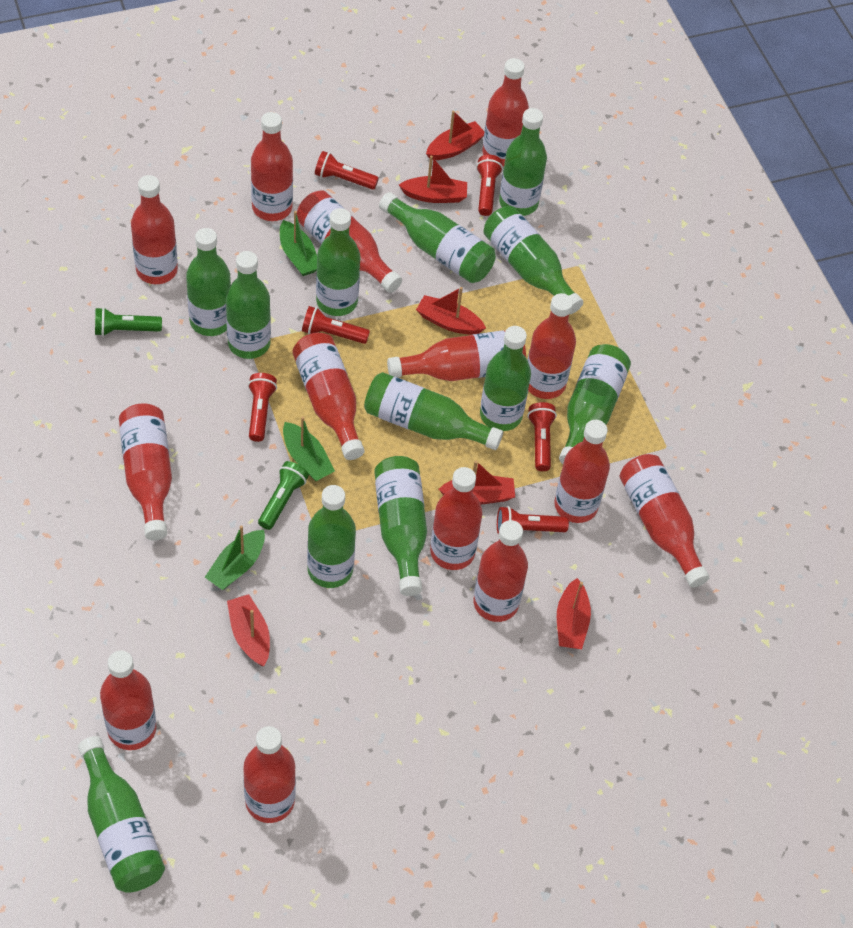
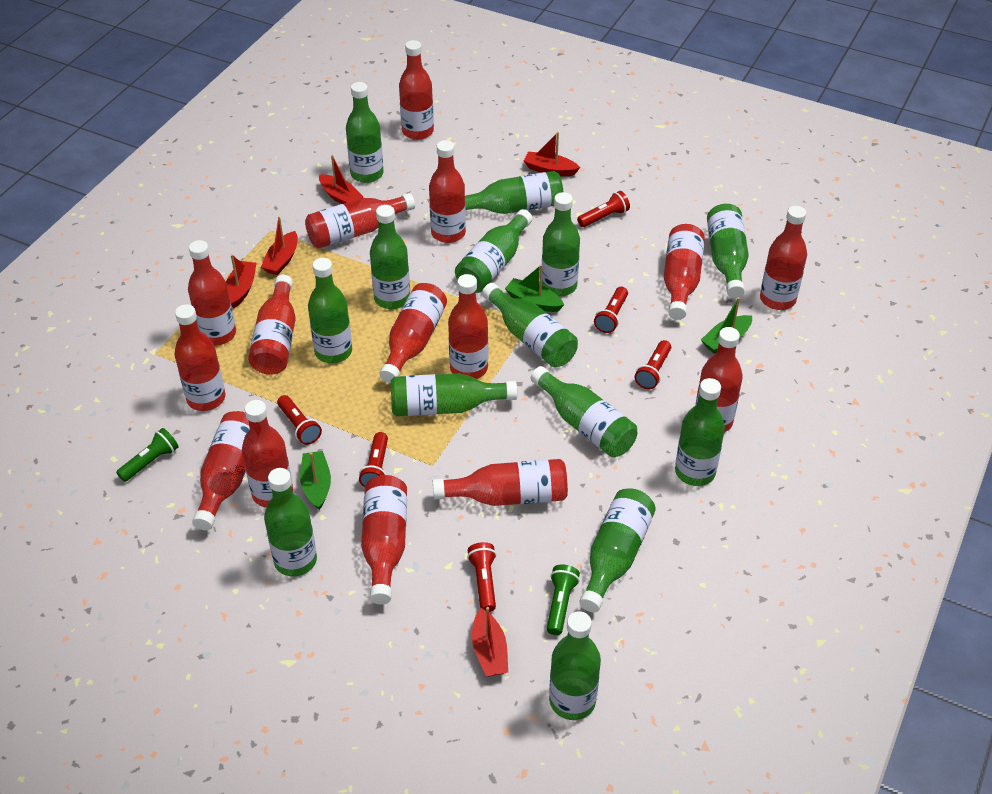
green bottle: 12 -> 14
red boat: 6 -> 5
red bottle: 14 -> 15

